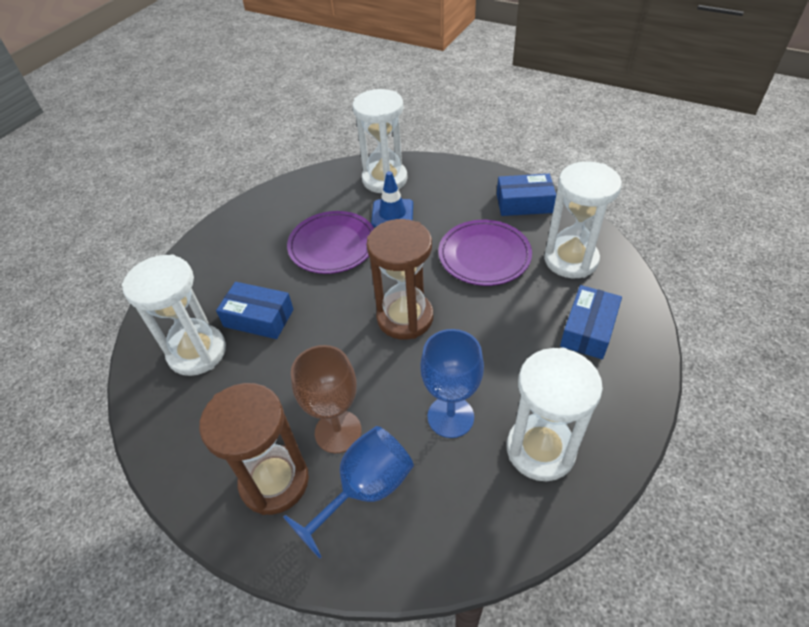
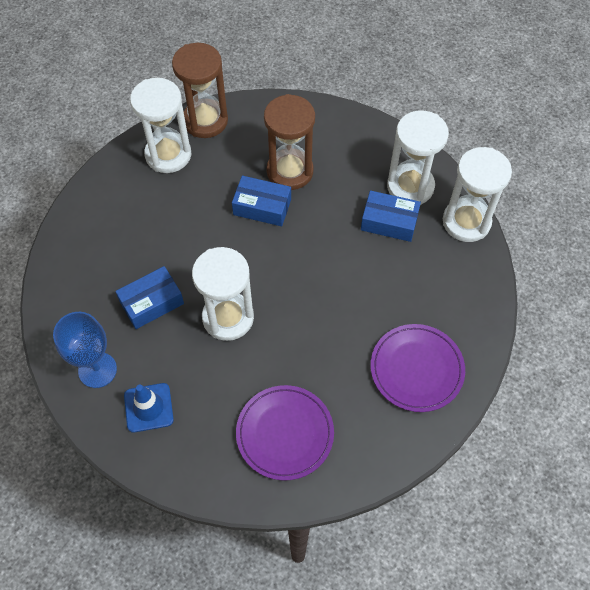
blue goblet: 2 -> 1
brown goblet: 1 -> 0

